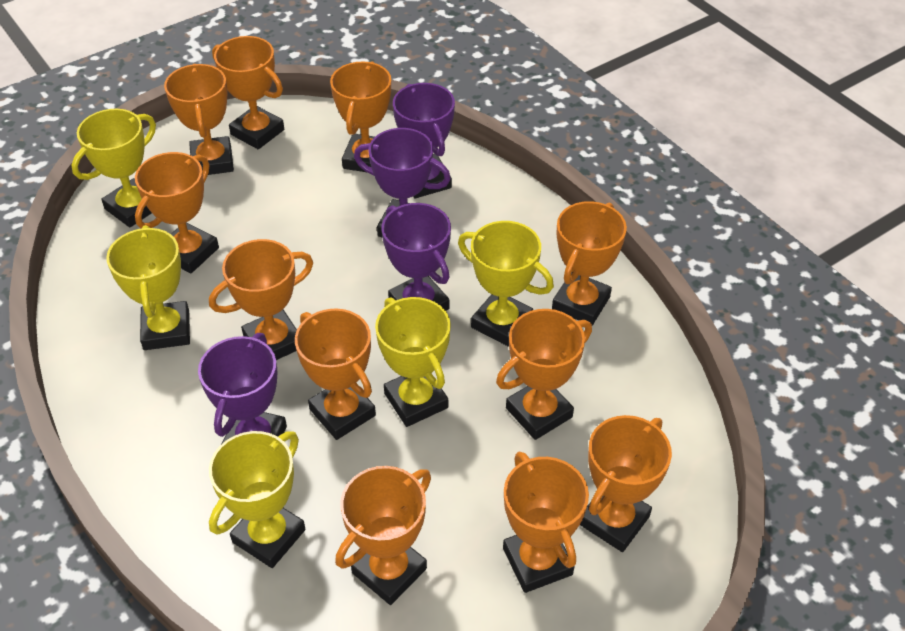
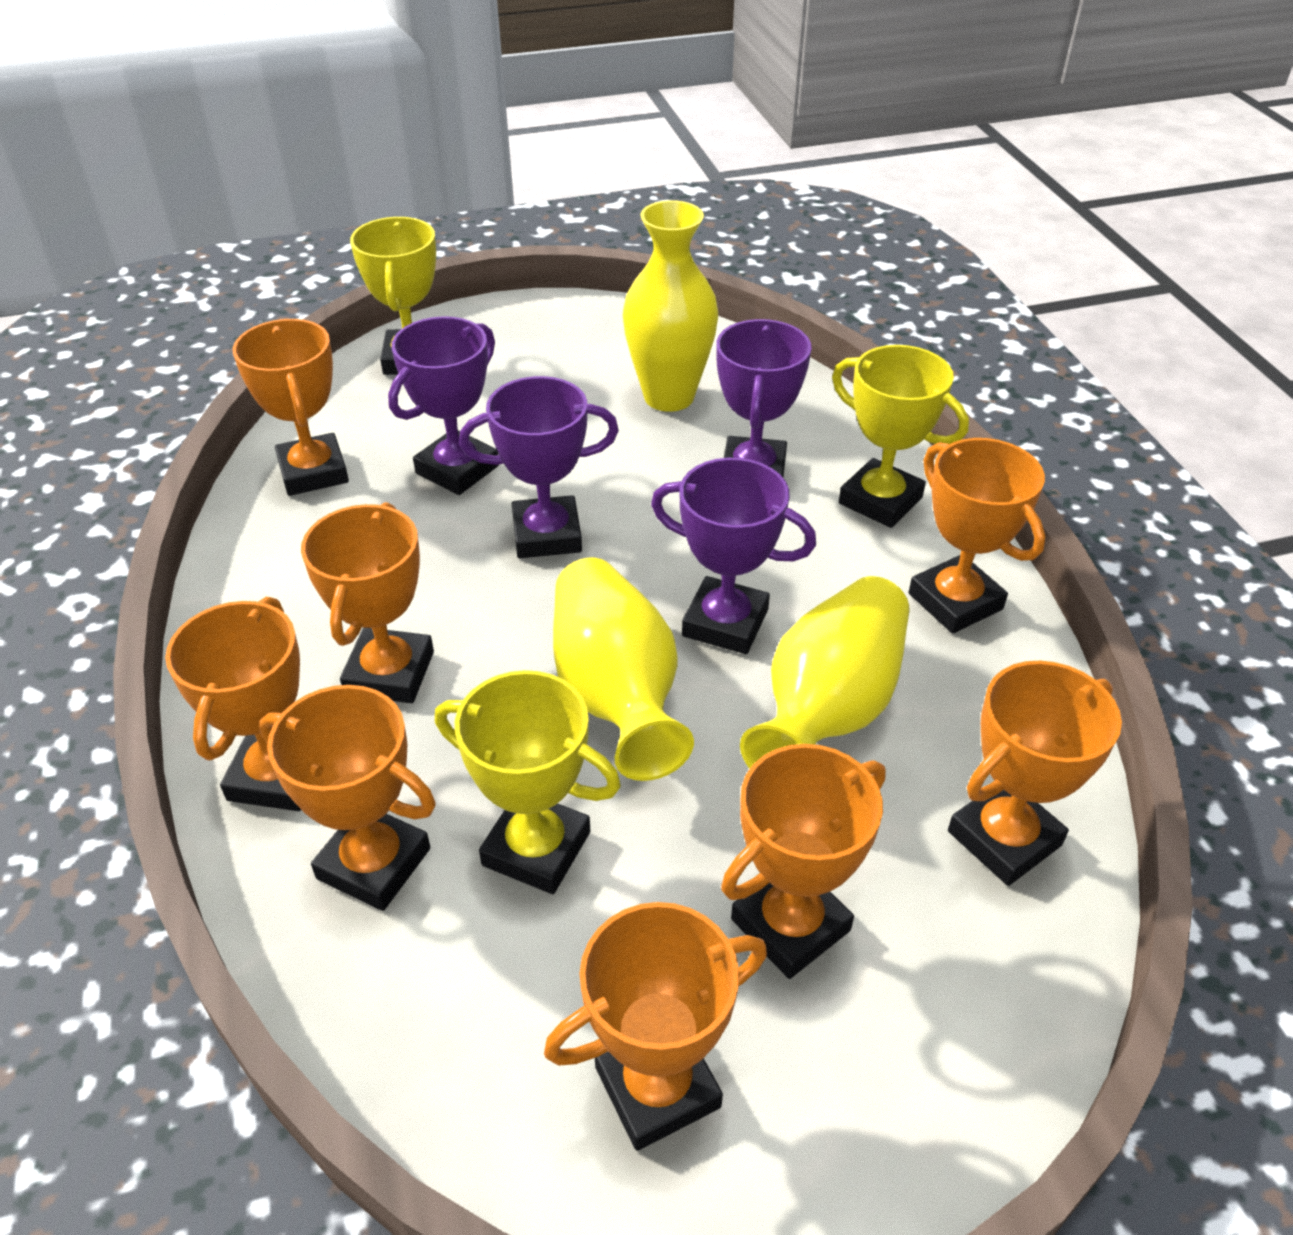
orange trophy: 11 -> 8
yellow trophy: 5 -> 3
yellow vase: 0 -> 3

